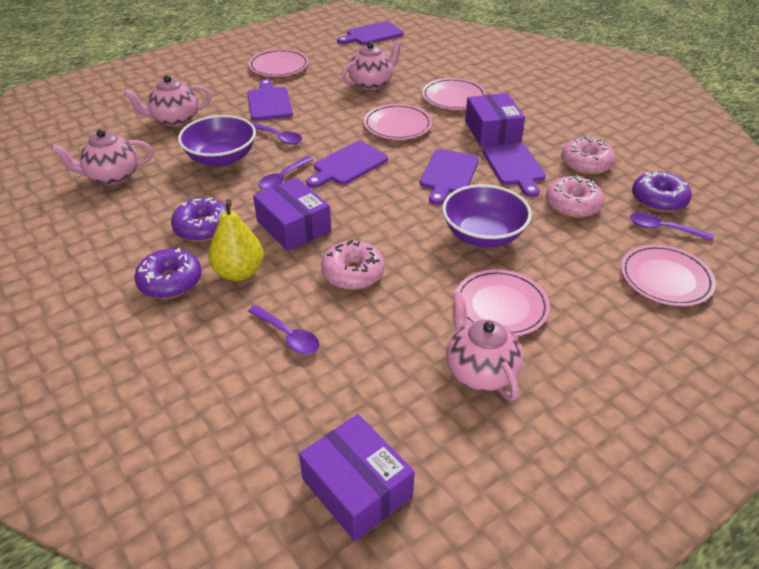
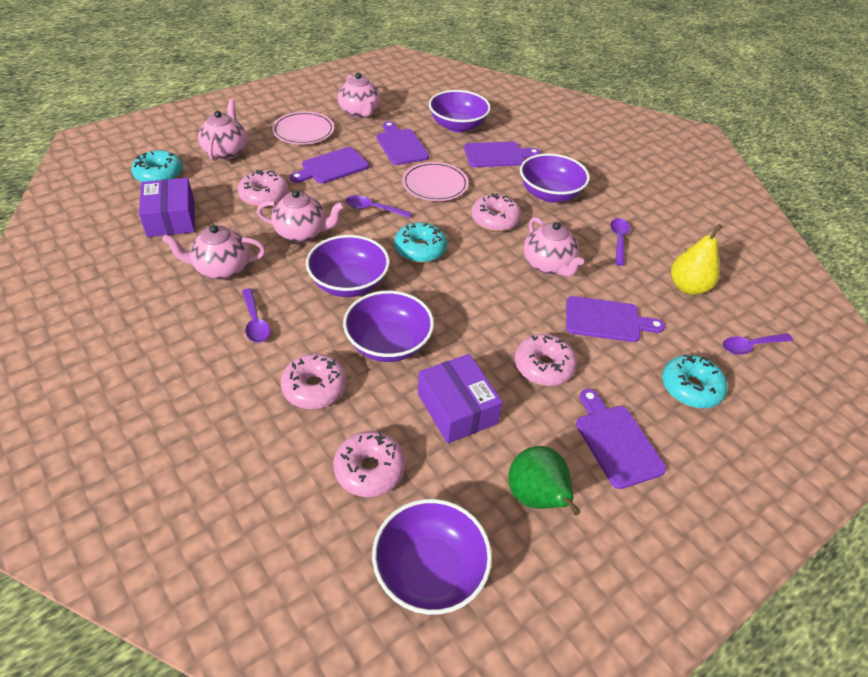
green pear: 0 -> 1
pink donut: 3 -> 5
pink plate: 5 -> 2
pink teapot: 4 -> 5
purple bowl: 2 -> 5
purple box: 3 -> 2
purple donut: 3 -> 0
turquoise donut: 0 -> 3

